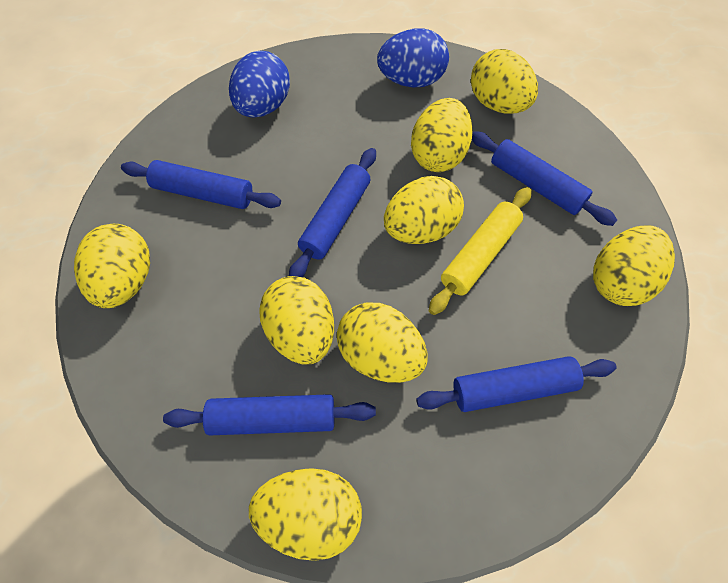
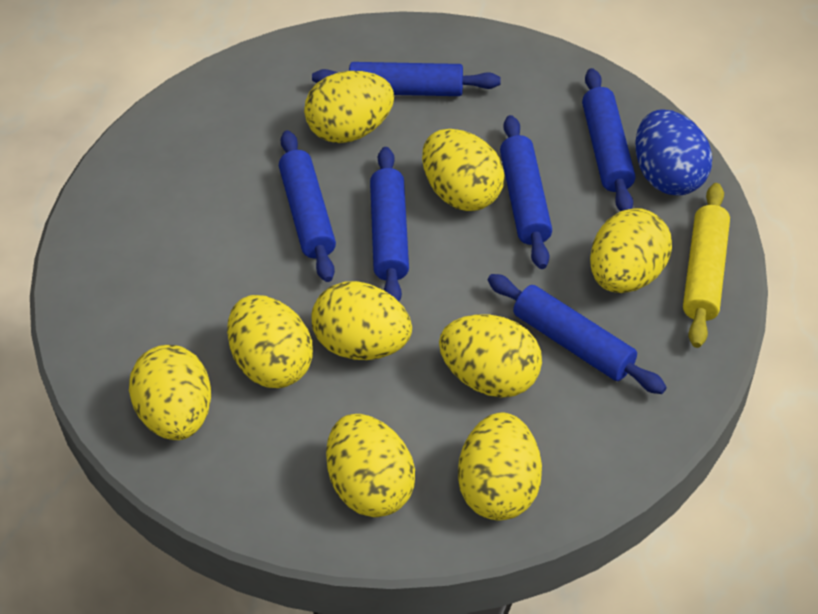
blue egg: 2 -> 1
blue rolling pin: 5 -> 6
yellow egg: 8 -> 9

